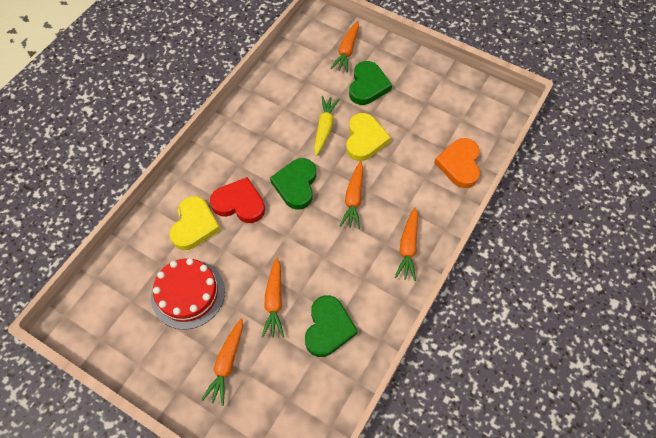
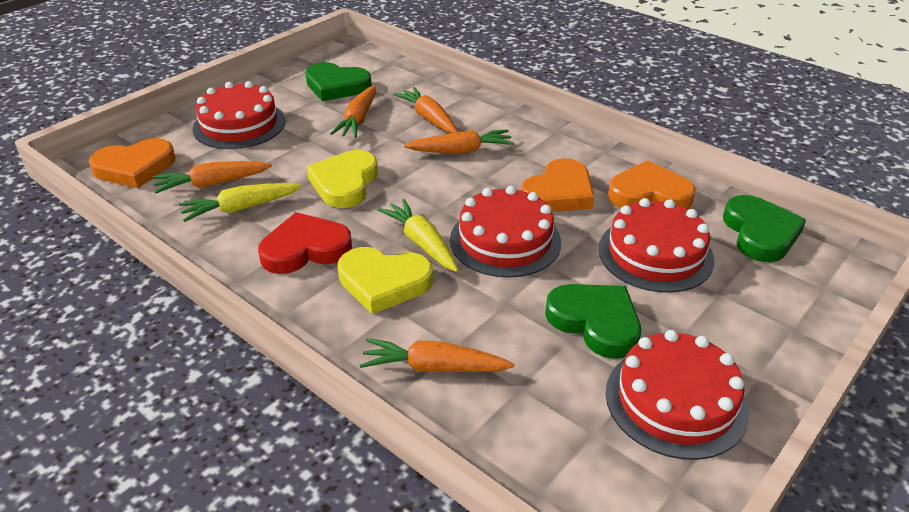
orange heart: 1 -> 3
red cake: 1 -> 4
yellow carrot: 1 -> 2

